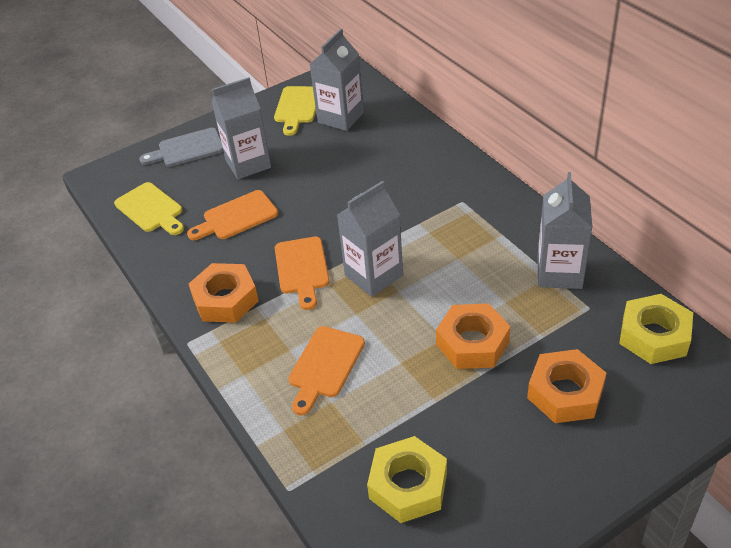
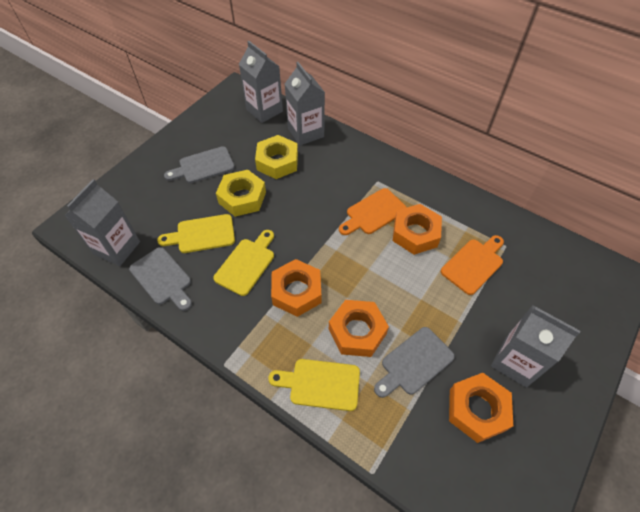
grey cutting board: 1 -> 3
orange cutting board: 3 -> 2
orange nut: 3 -> 4
yellow cutting board: 2 -> 3

